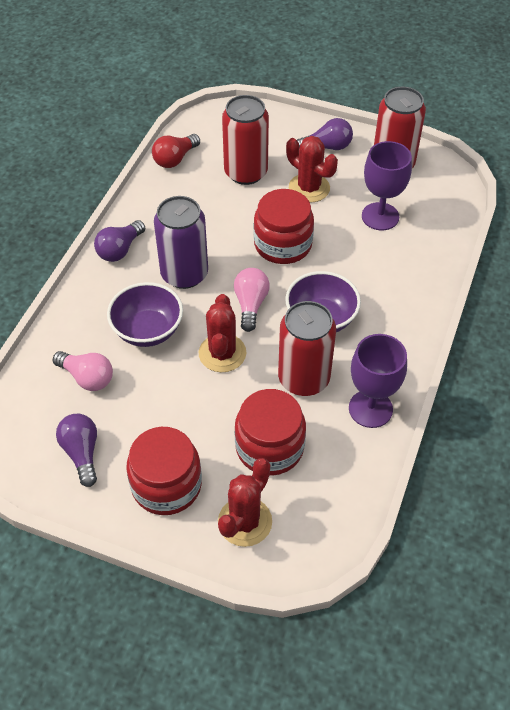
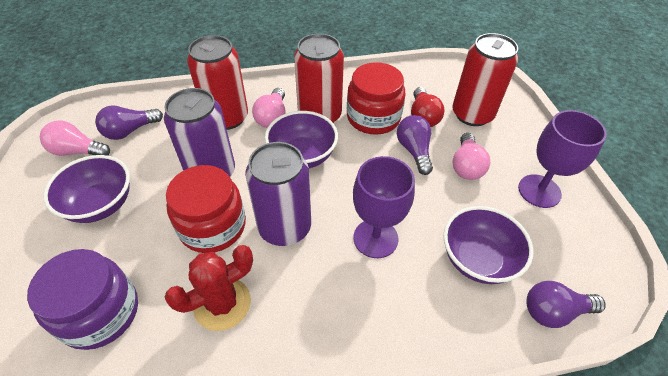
pink light bulb: 2 -> 3
purple bowl: 2 -> 3
purple can: 1 -> 2
purple jar: 0 -> 1
red cactus: 3 -> 1
red jar: 3 -> 2

